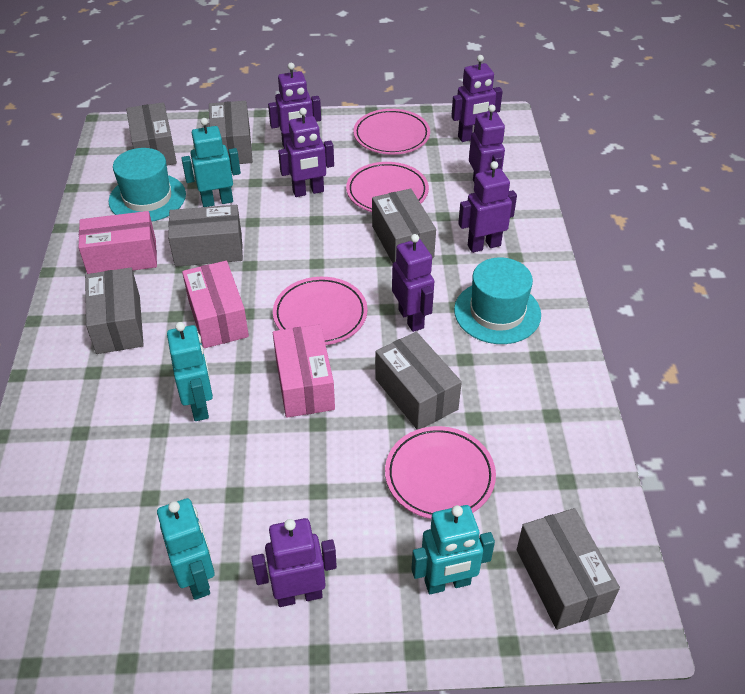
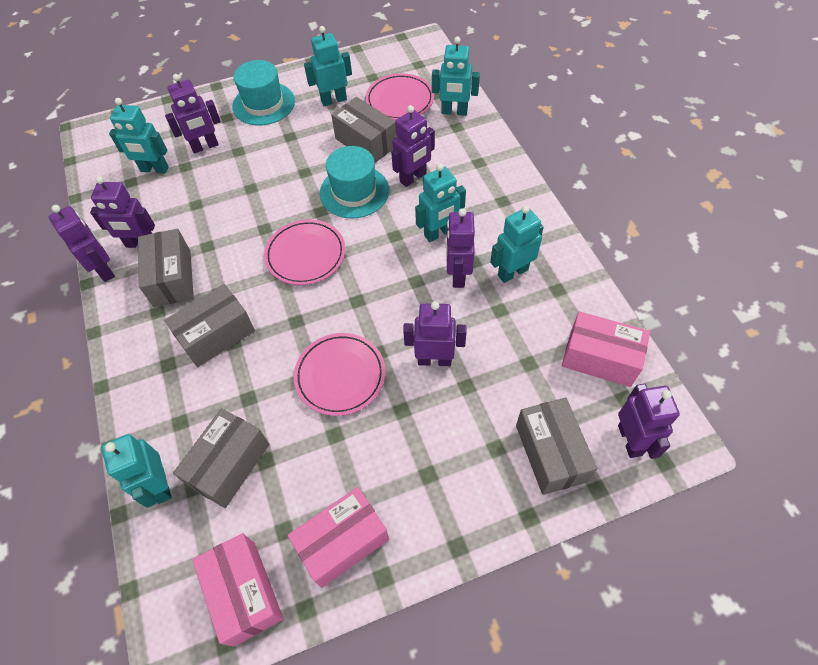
grey box: 7 -> 5
pink plate: 4 -> 3
turquoise robot: 4 -> 6

